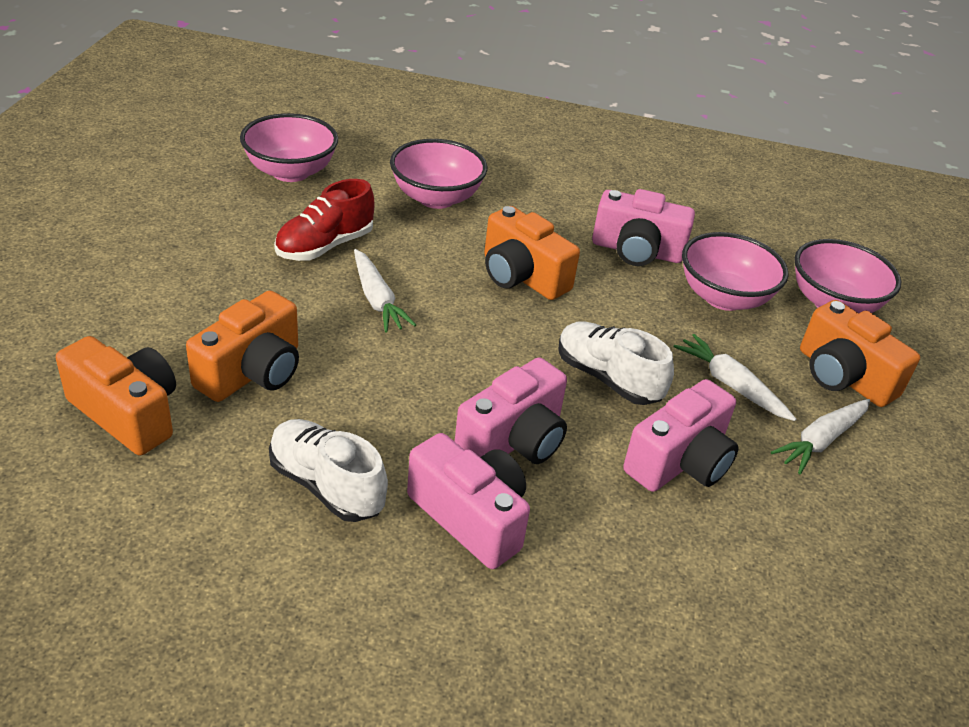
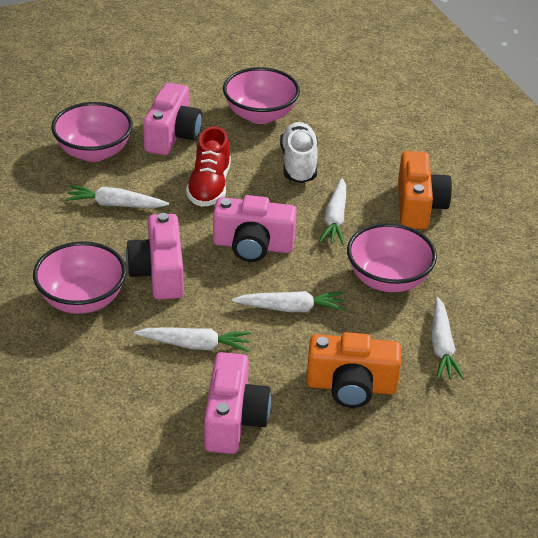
orange camera: 4 -> 2
white carrot: 3 -> 5
white shoe: 2 -> 1

